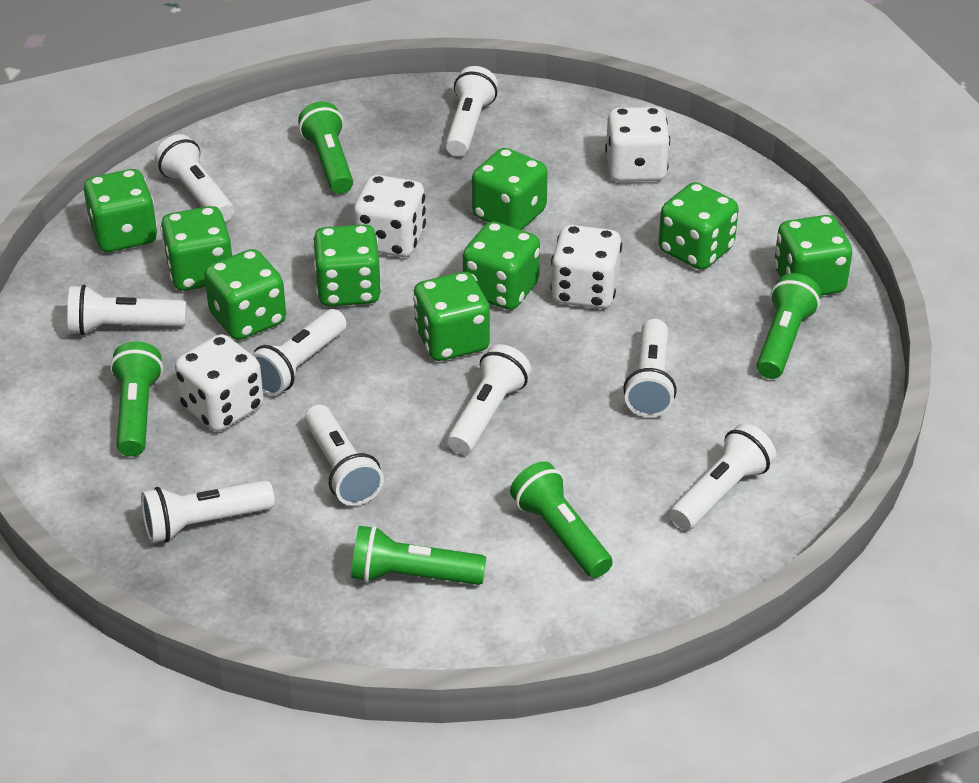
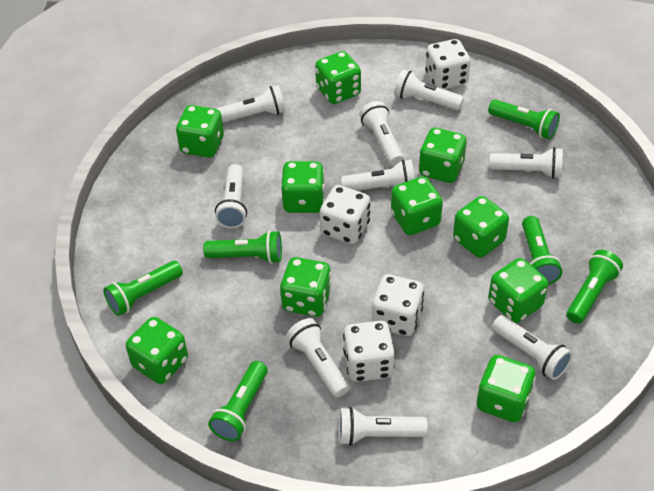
green dice: 9 -> 10
green flashlight: 5 -> 6

